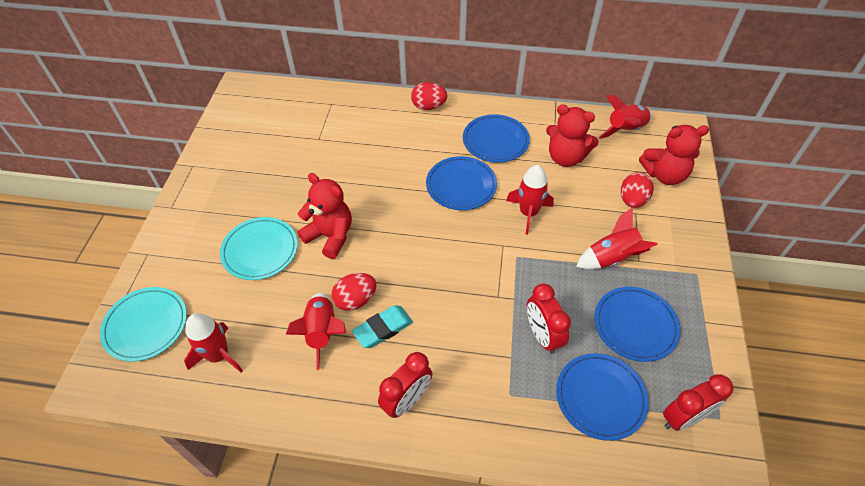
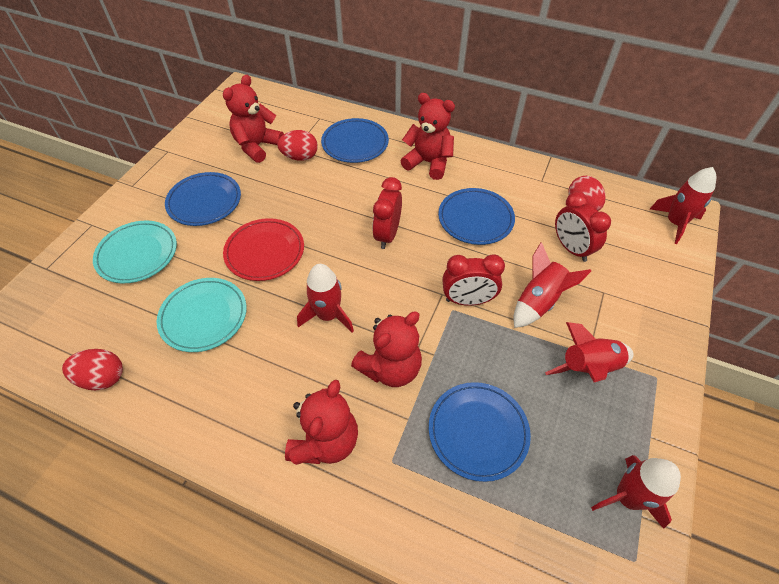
red plate: 0 -> 1
red teddy bear: 3 -> 4
turquoise eraser: 1 -> 0

